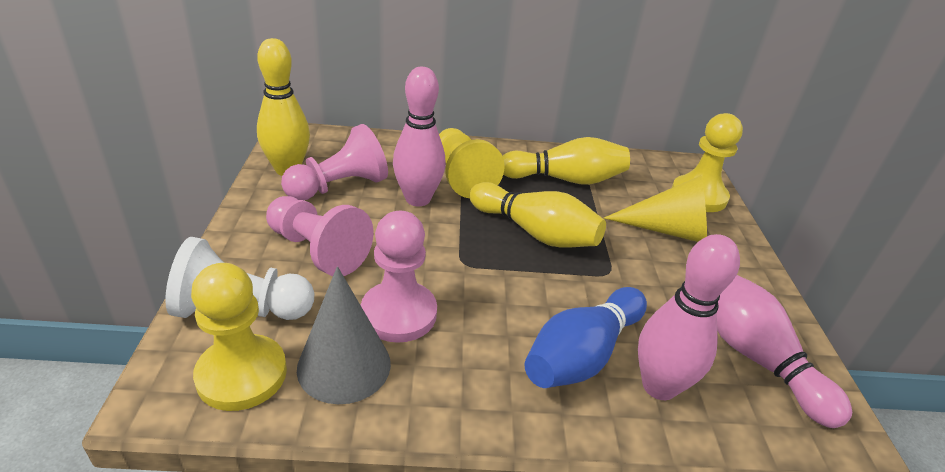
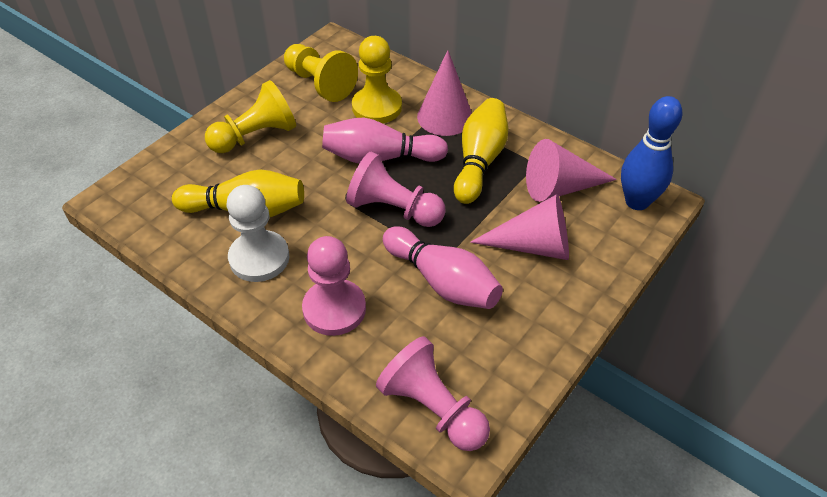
grey cone: 1 -> 0
pink bowling pin: 3 -> 2
pink cone: 0 -> 3
yellow bowling pin: 3 -> 2
yellow cone: 1 -> 0

